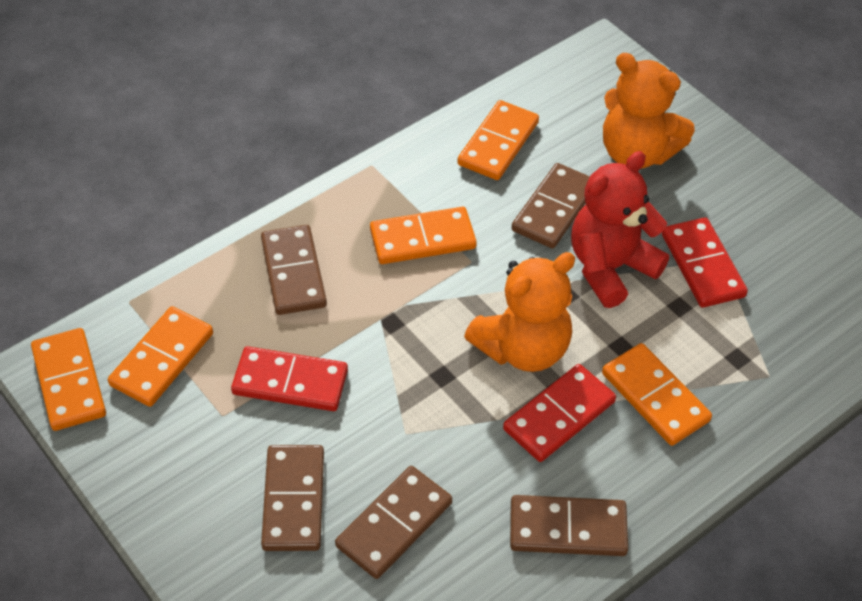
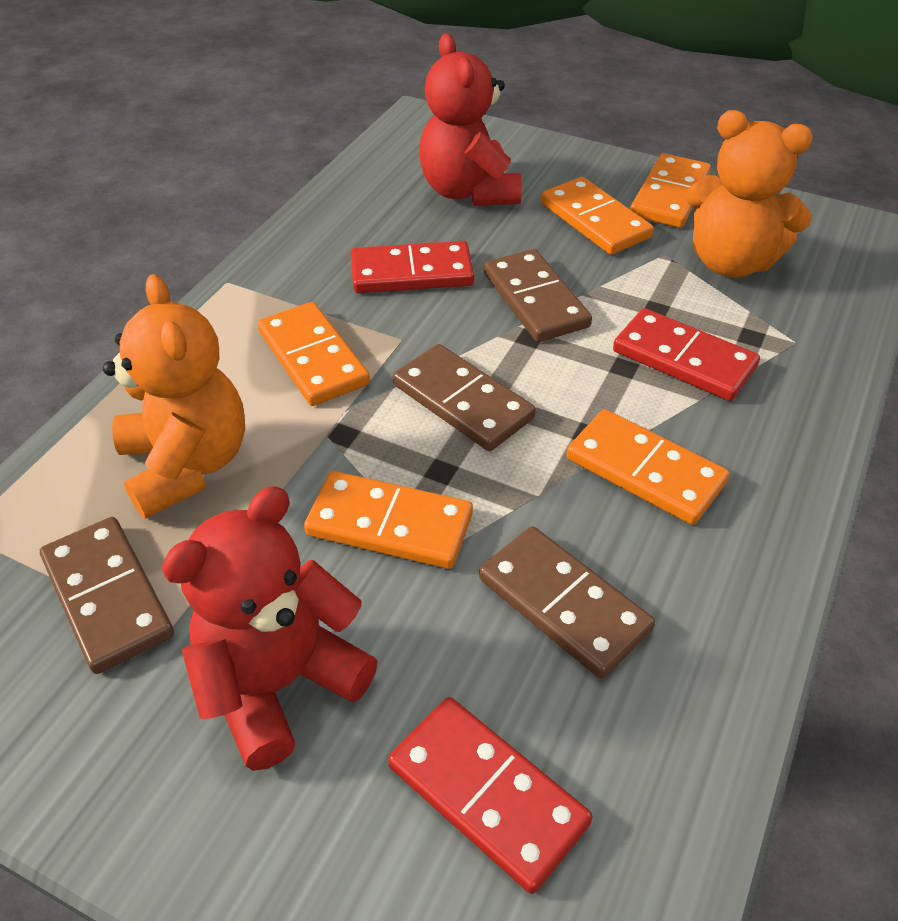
brown domino: 5 -> 4
red teddy bear: 1 -> 2

